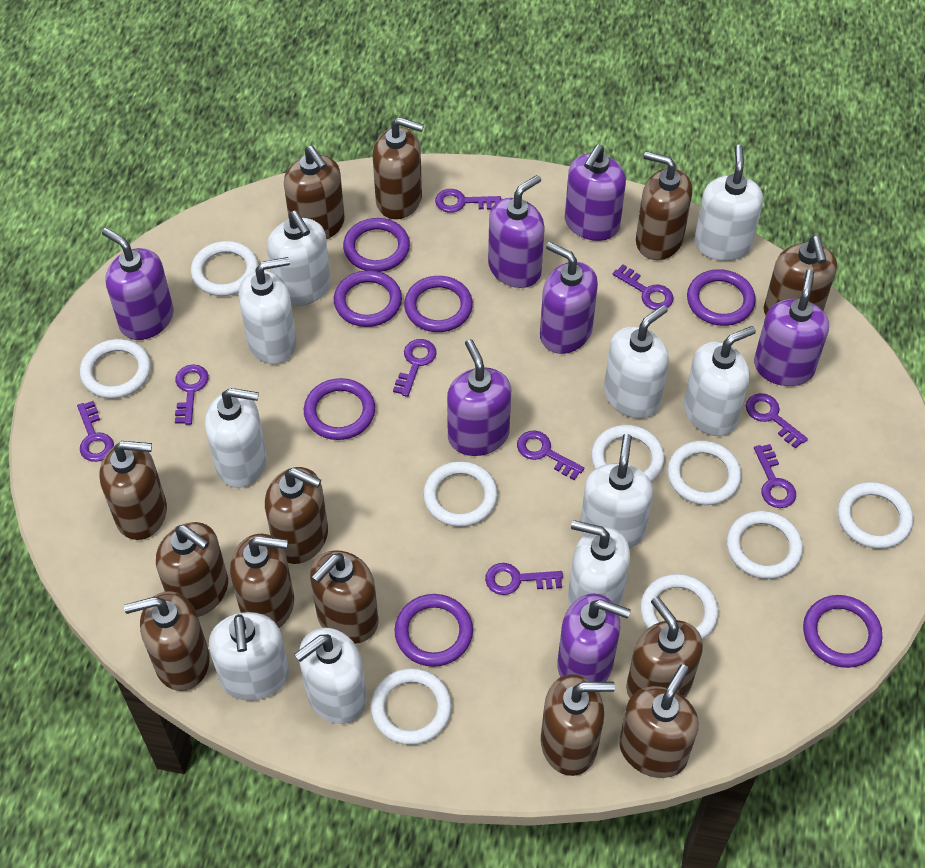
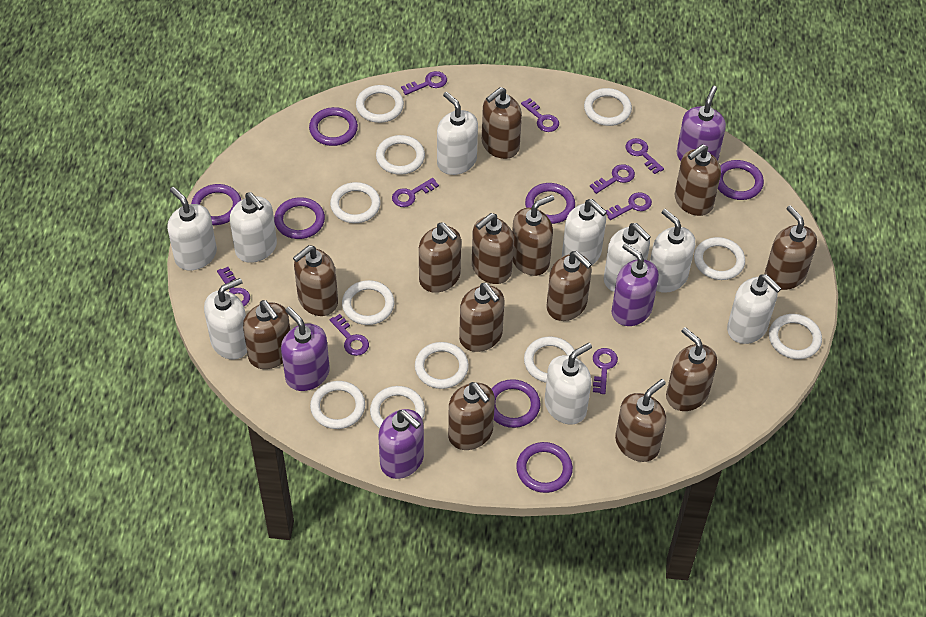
purple soap dispenser: 7 -> 4
white ring: 9 -> 11
white soap dispenser: 10 -> 9

